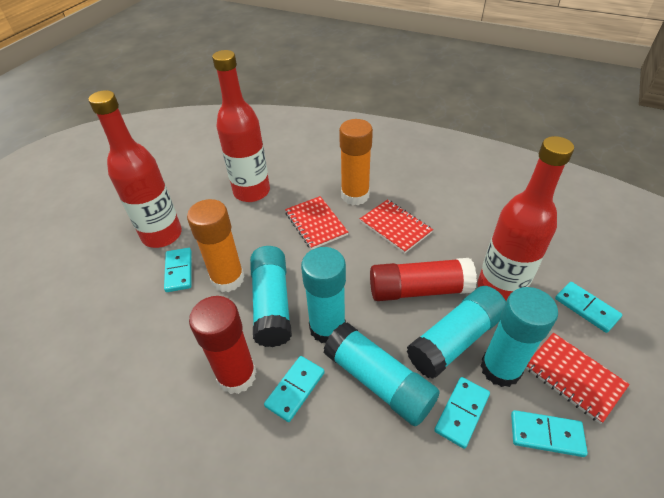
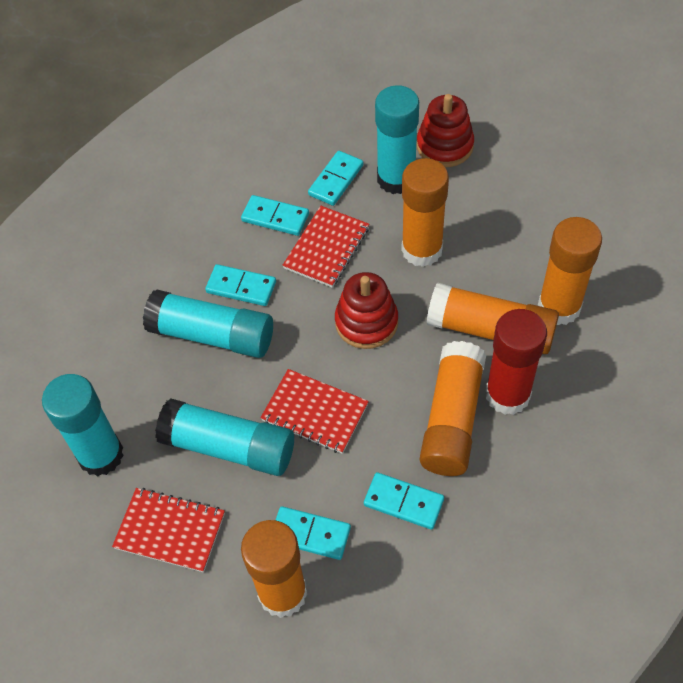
orange glue stick: 2 -> 5
red bottle: 3 -> 0
red glue stick: 2 -> 1
red stacking toy: 0 -> 2
turquoise glue stick: 5 -> 4

